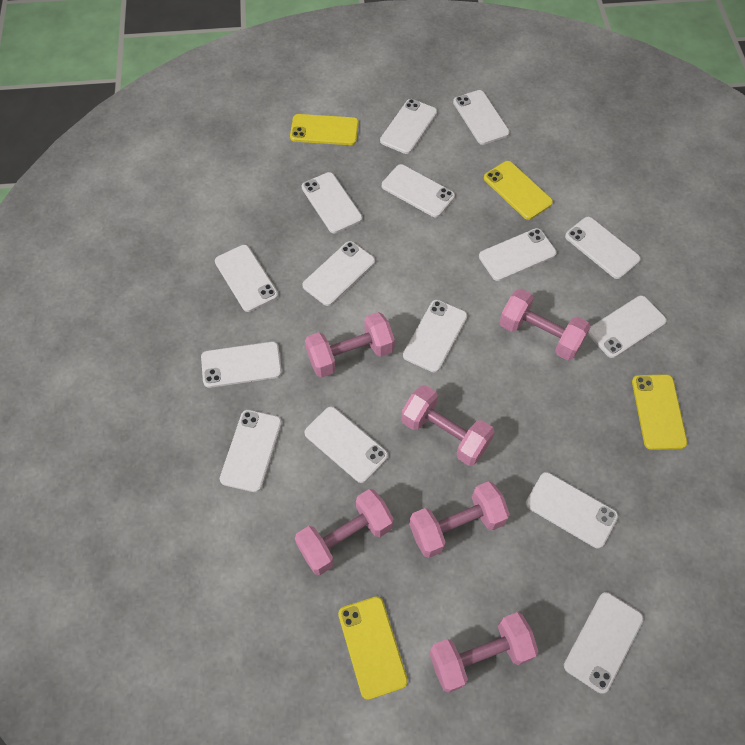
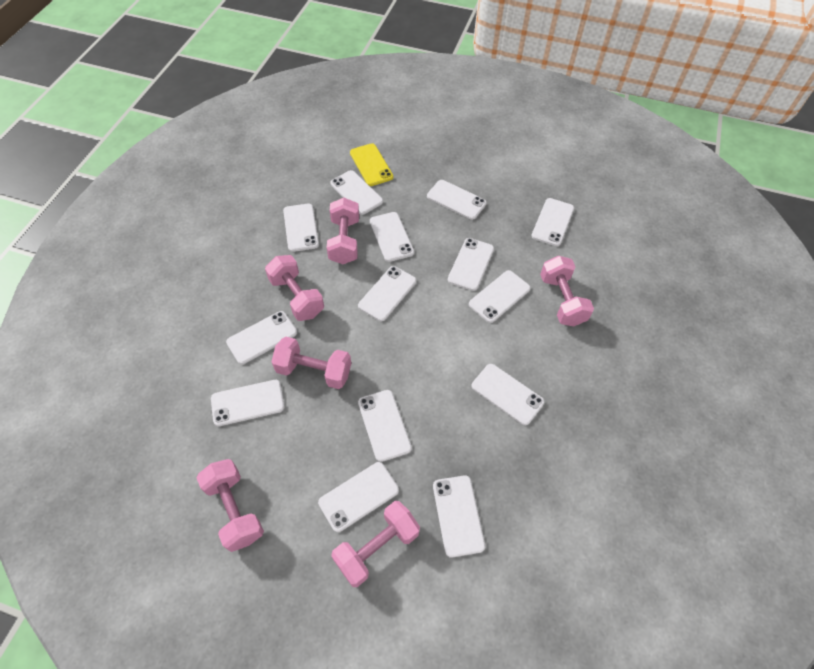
white phone: 15 -> 14
yellow phone: 4 -> 1

